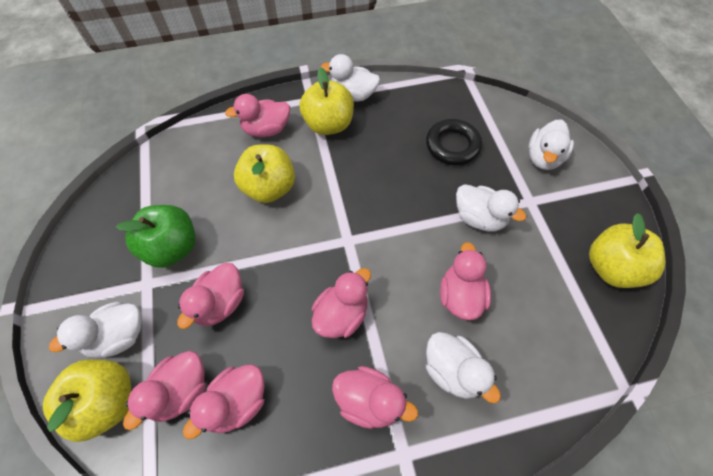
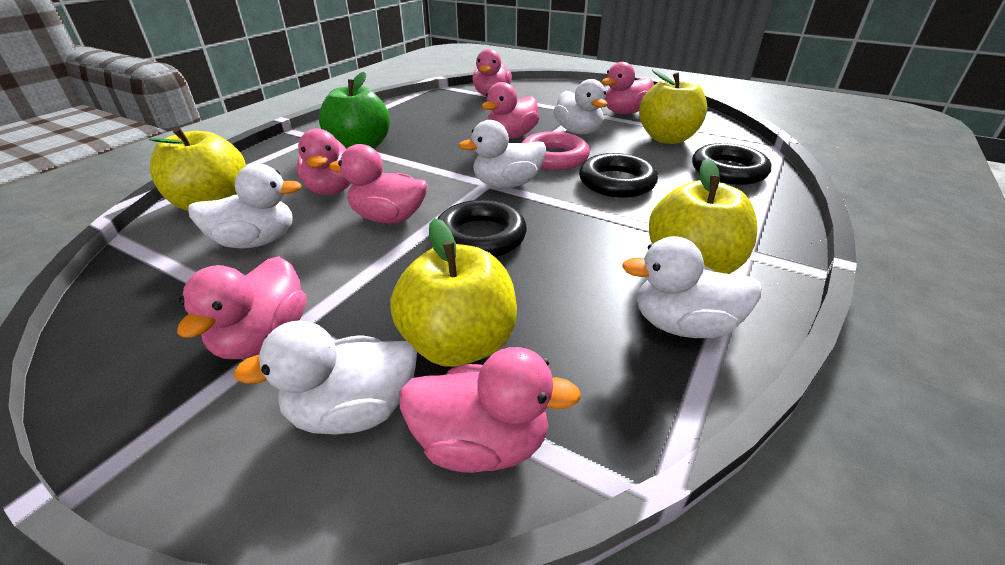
black ring: 1 -> 3
pink ring: 0 -> 1

